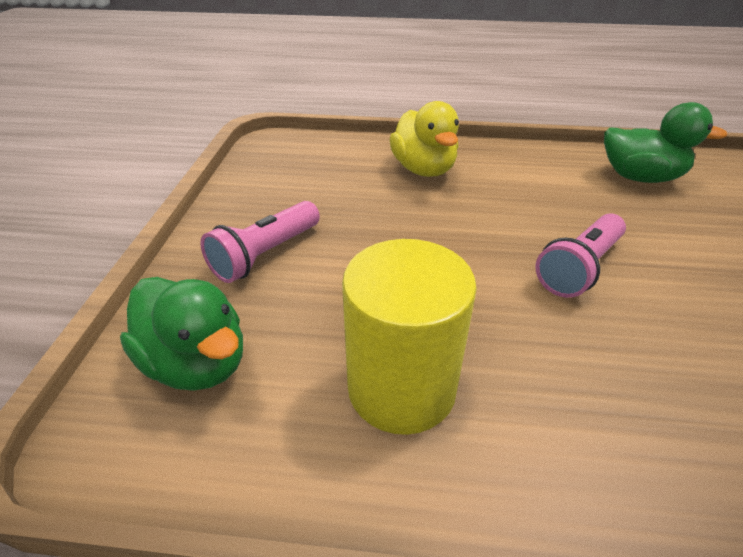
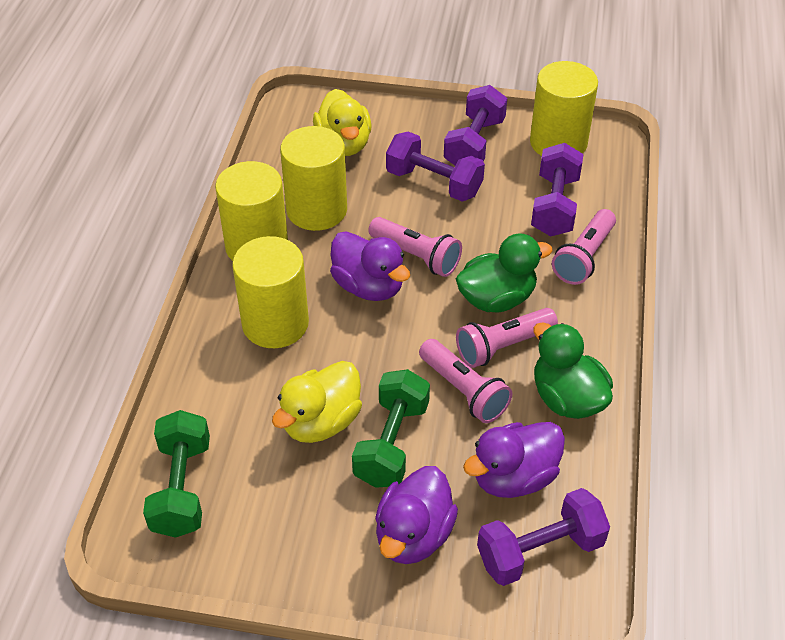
green dumbbell: 0 -> 2
pink flashlight: 2 -> 4
purple duck: 0 -> 3
purple dumbbell: 0 -> 4
yellow cylinder: 1 -> 4
yellow duck: 1 -> 2

